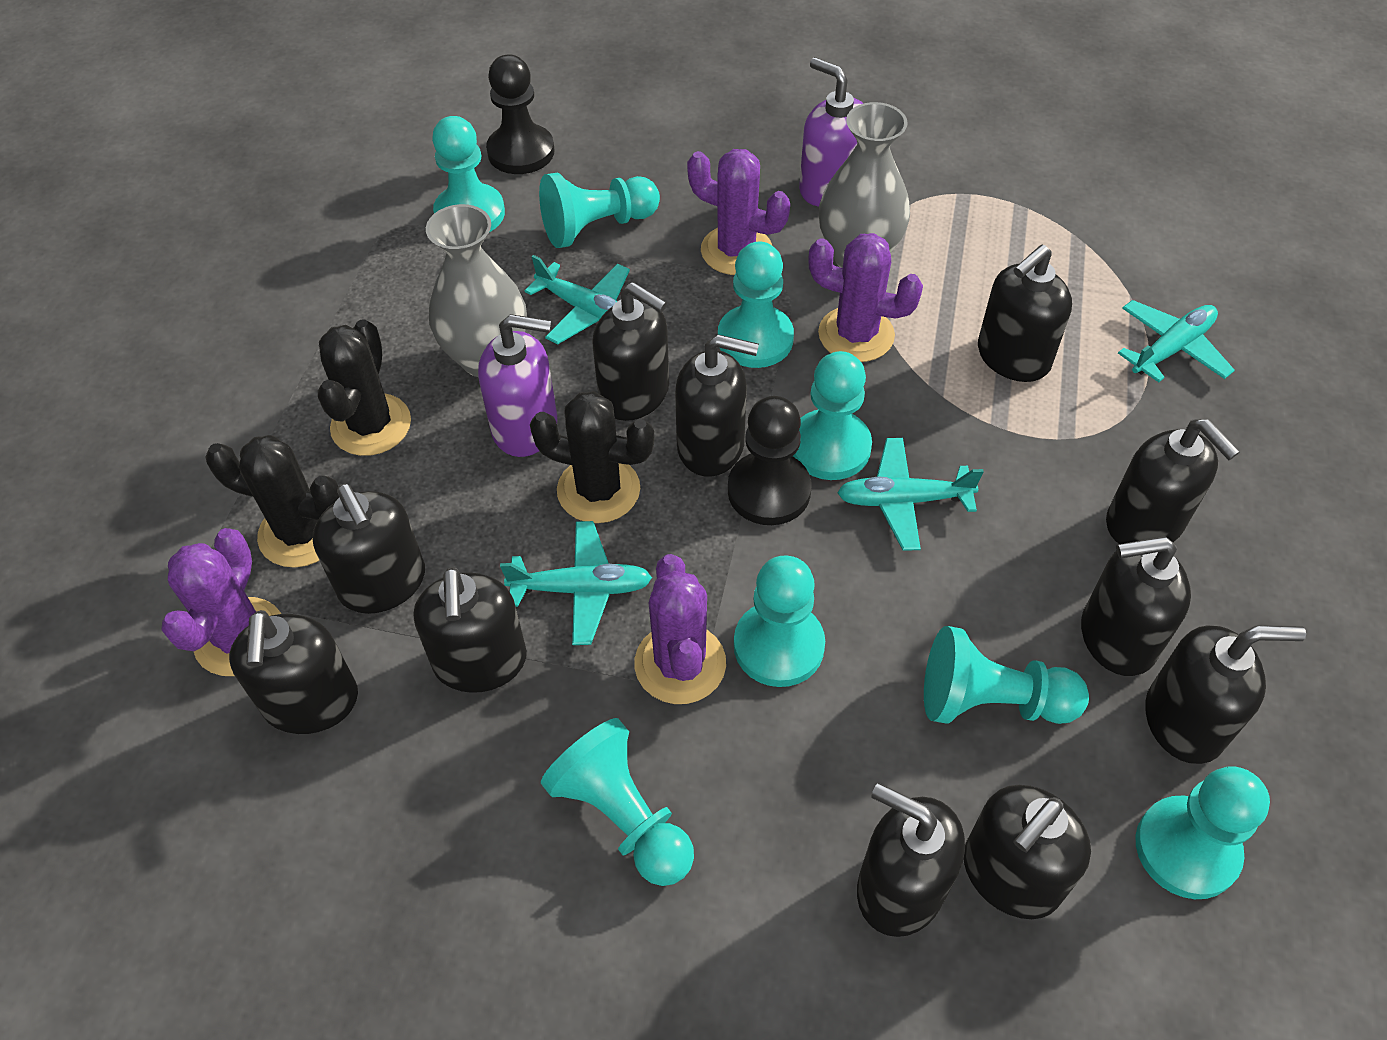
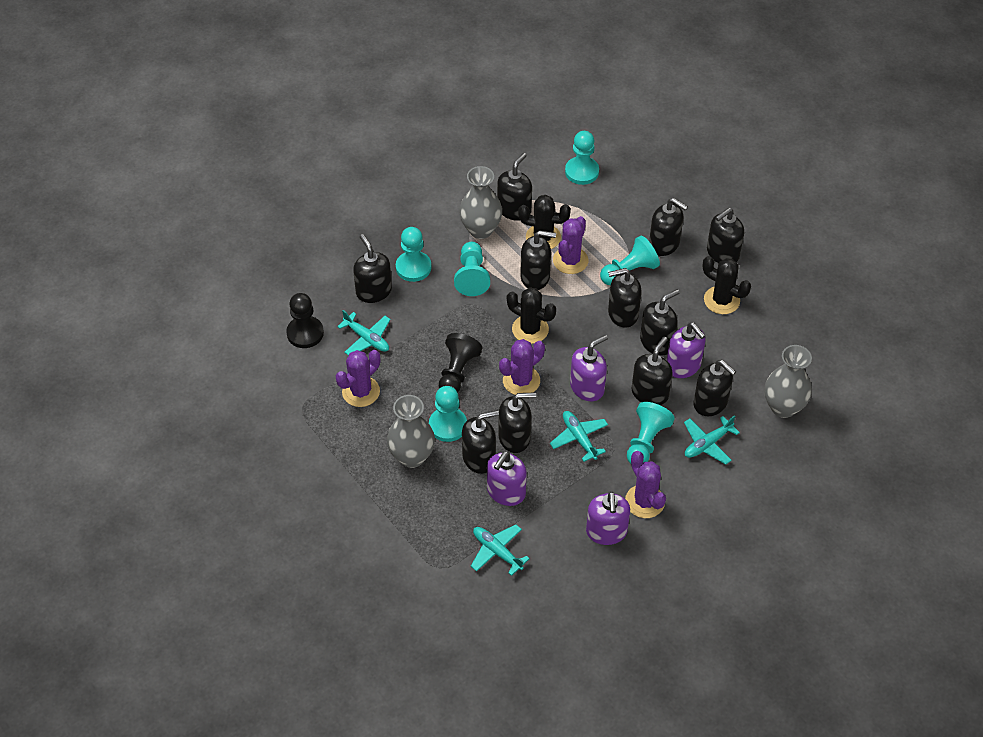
grey vase: 2 -> 3
purple soap dispenser: 2 -> 4
turquoise pawn: 8 -> 6

